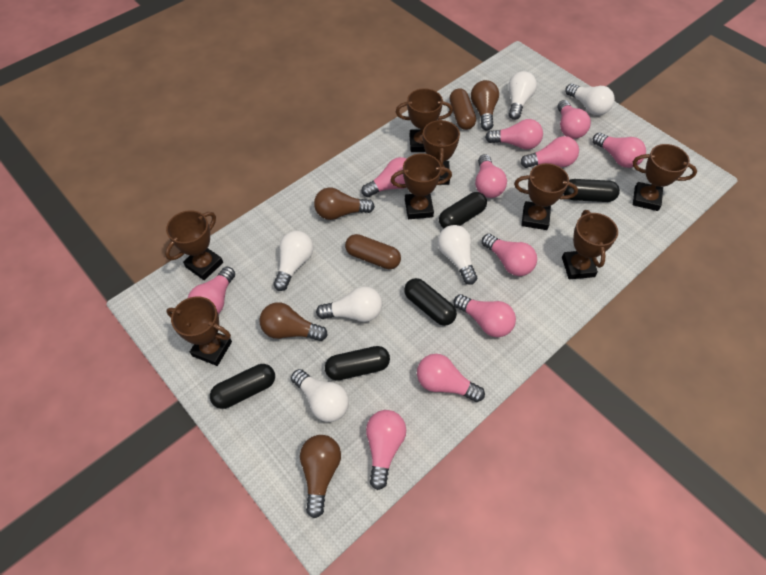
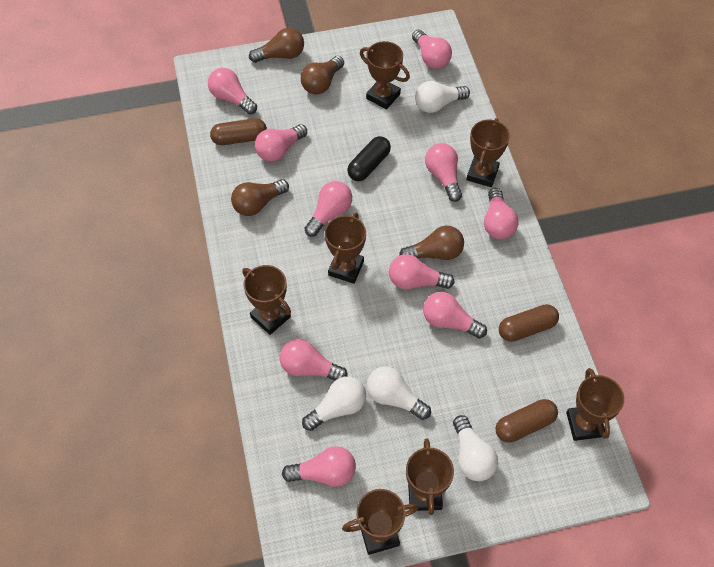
black capsule: 5 -> 1
brown capsule: 2 -> 3
brown trophy: 8 -> 7
pink light bulb: 11 -> 10
white light bulb: 6 -> 4

